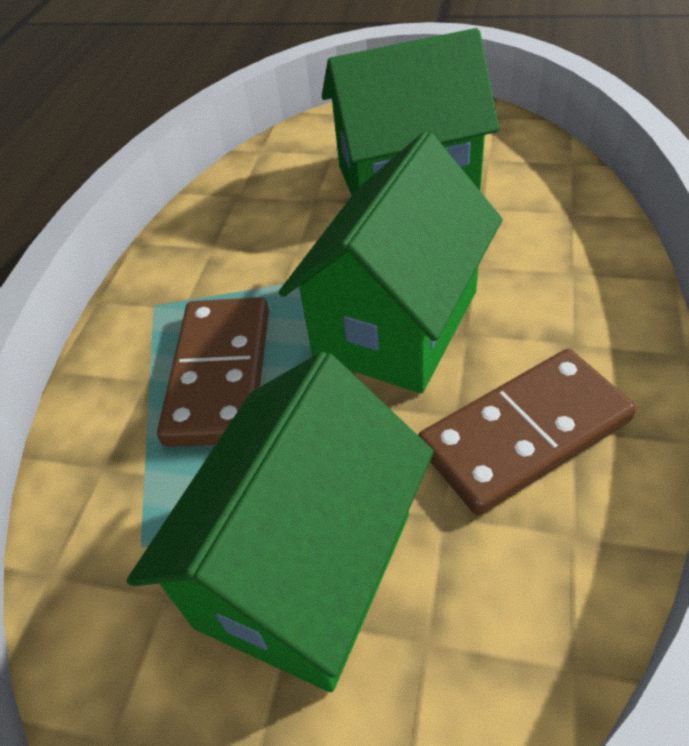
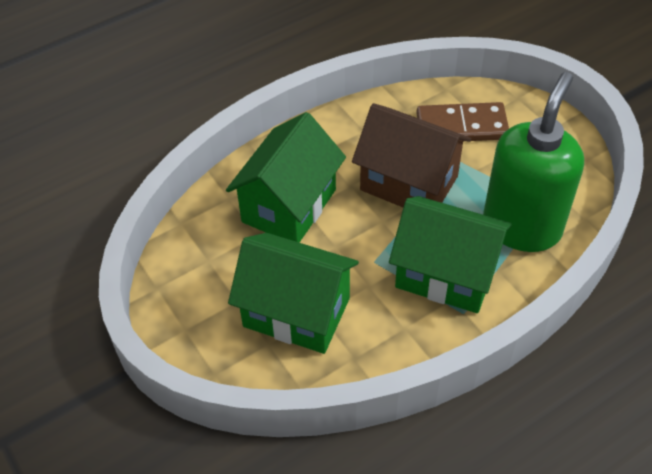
brown domino: 2 -> 1
brown house: 0 -> 1
green soap dispenser: 0 -> 1

